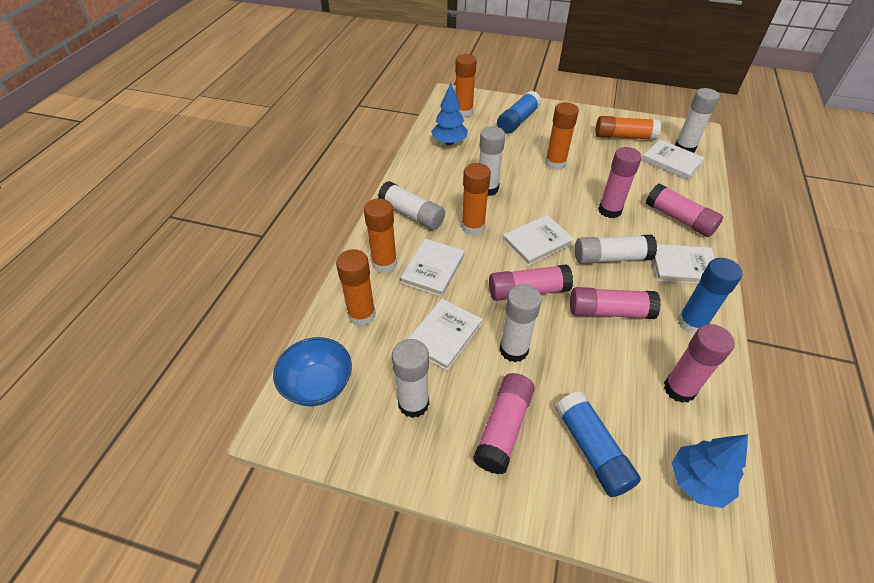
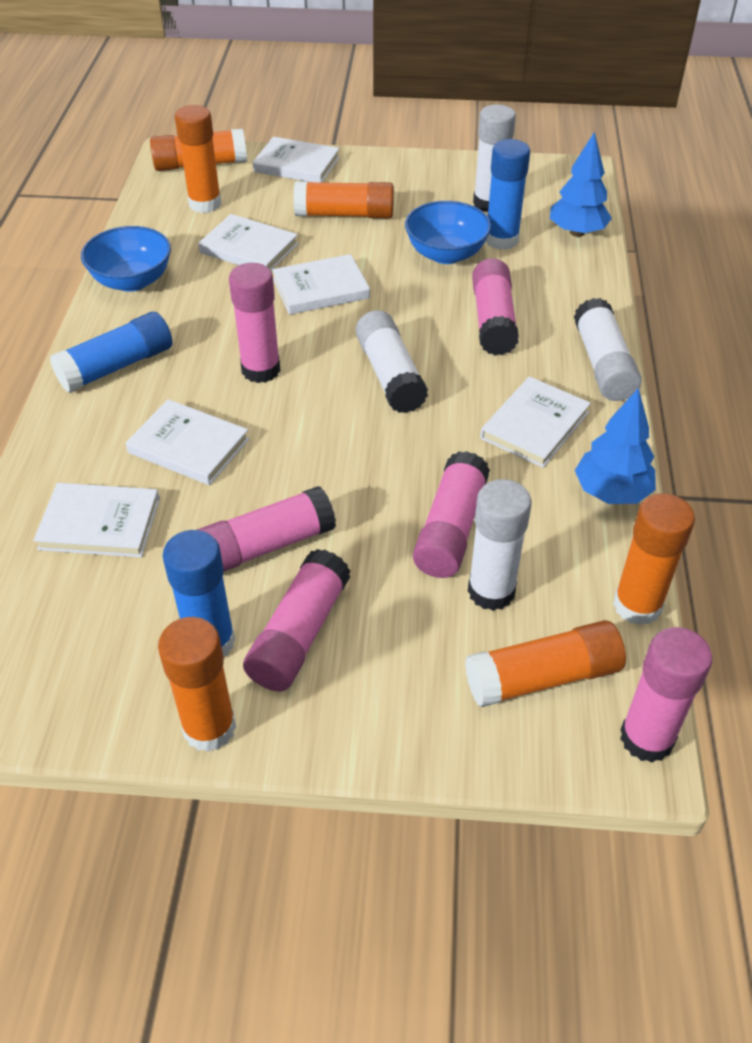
blue bowl: 1 -> 2
white book: 5 -> 6
white glue stick: 6 -> 4

